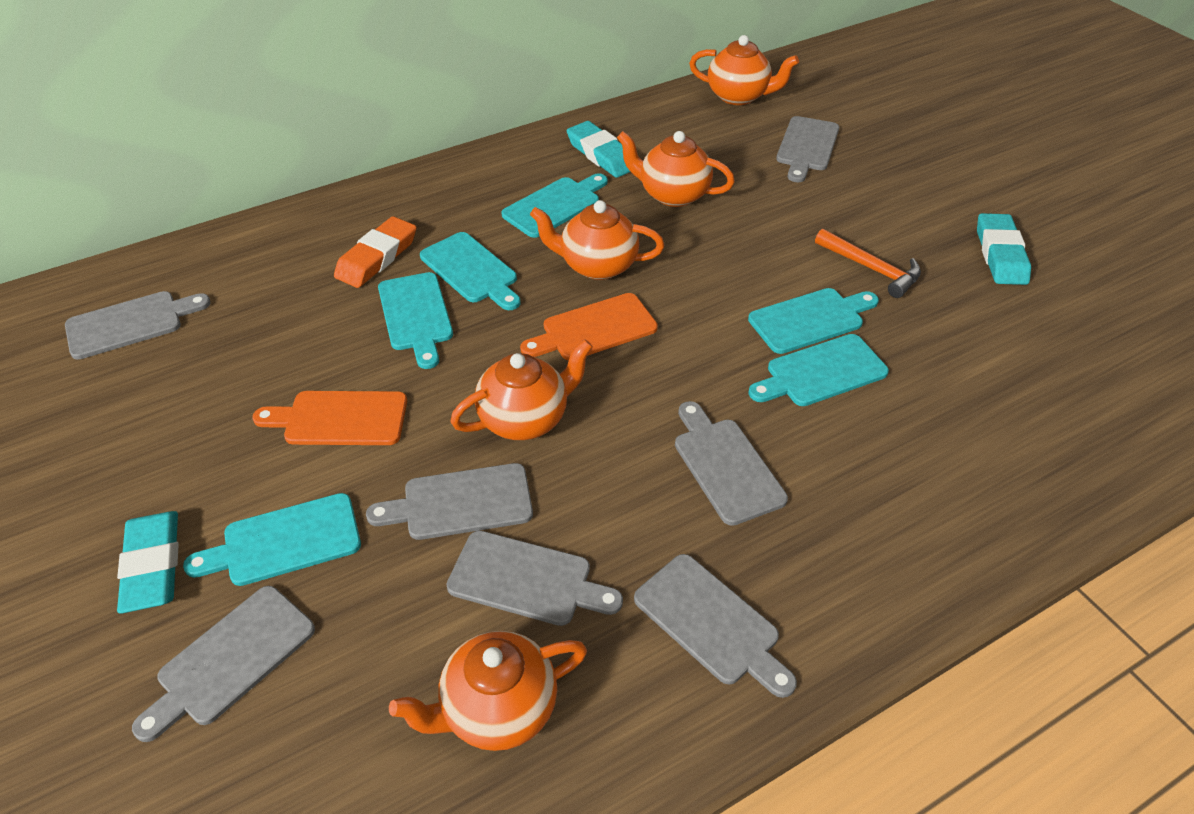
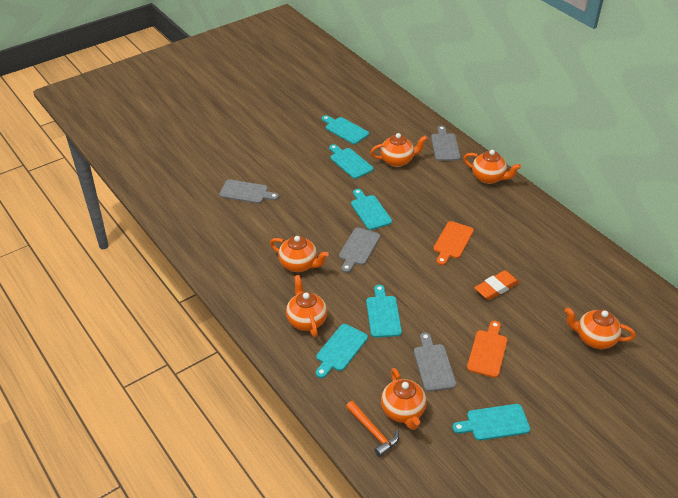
grey cutting board: 7 -> 4
orange teapot: 5 -> 6
turquoise eraser: 3 -> 0

